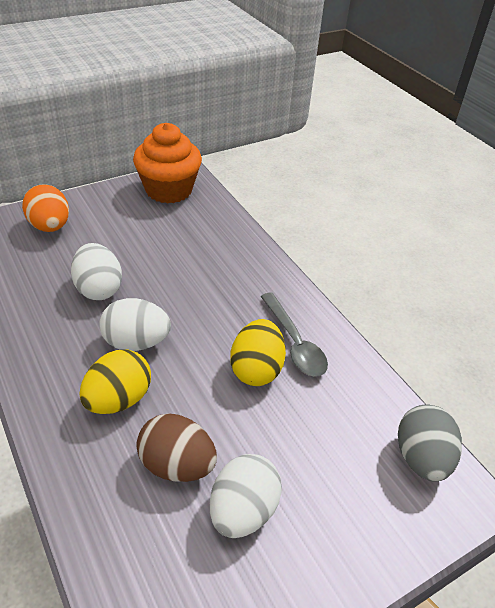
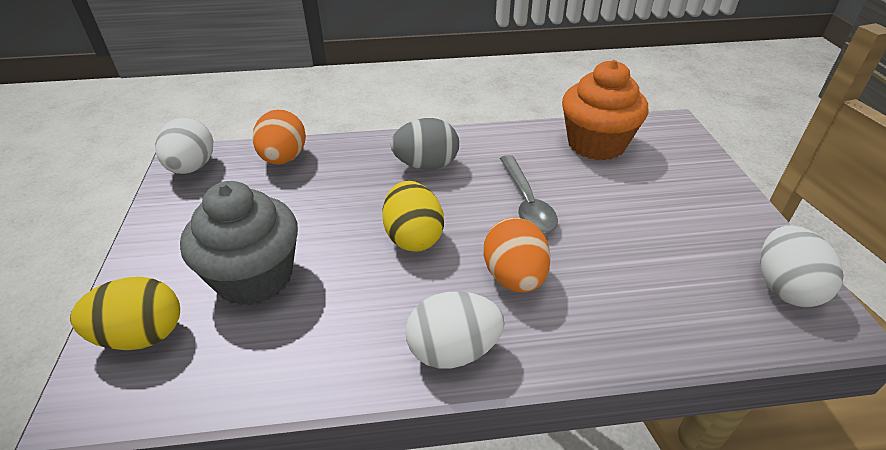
brown egg: 1 -> 0
grey cupcake: 0 -> 1
orange egg: 1 -> 2

